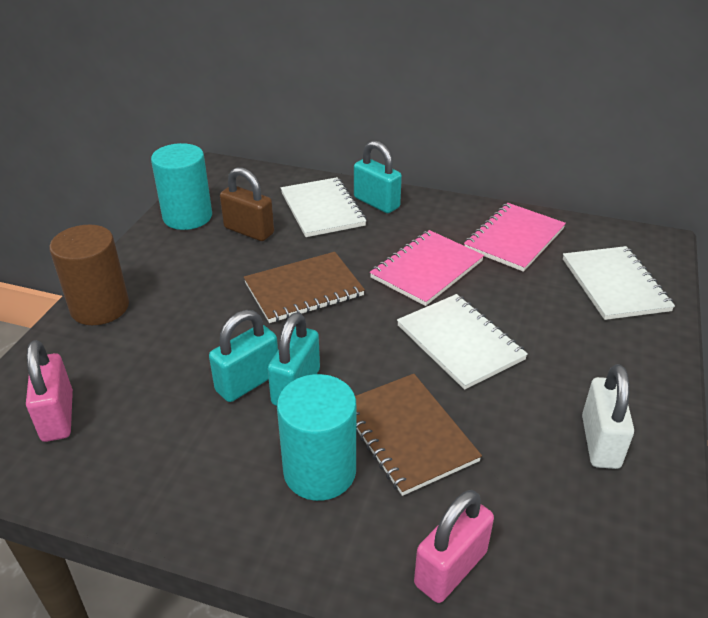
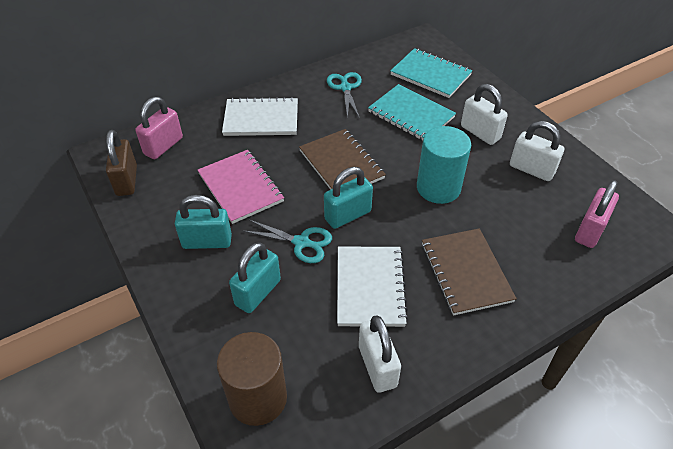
pink notebook: 2 -> 1
turquoise cylinder: 2 -> 1
turquoise notebook: 0 -> 2
turquoise scissors: 0 -> 2
white notebook: 3 -> 2
white padlock: 1 -> 3

